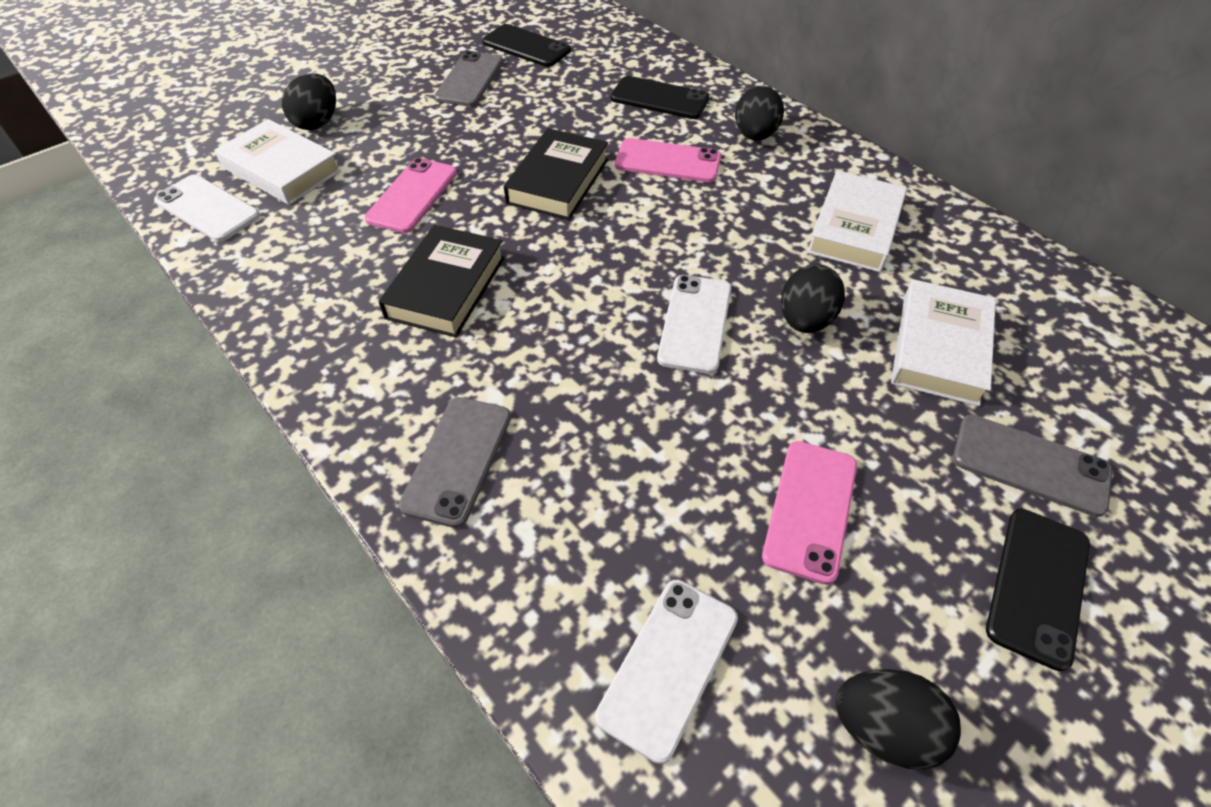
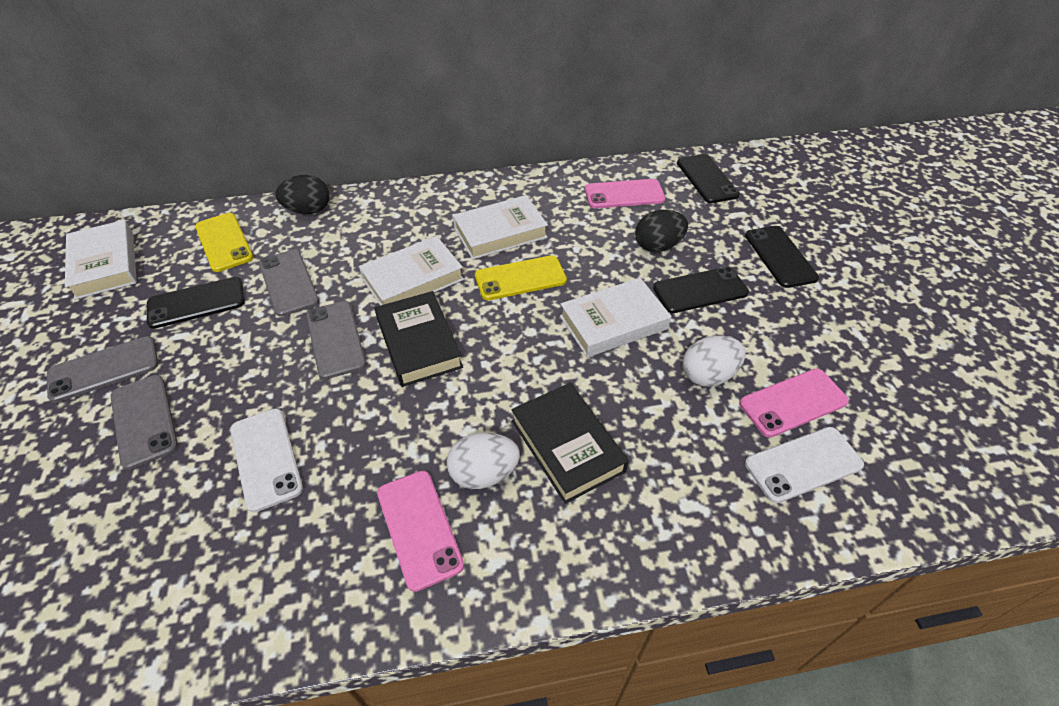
black egg: 4 -> 2
black phone: 3 -> 4
grey phone: 3 -> 4
white book: 3 -> 4
white egg: 0 -> 2
white phone: 3 -> 2
yellow phone: 0 -> 2

